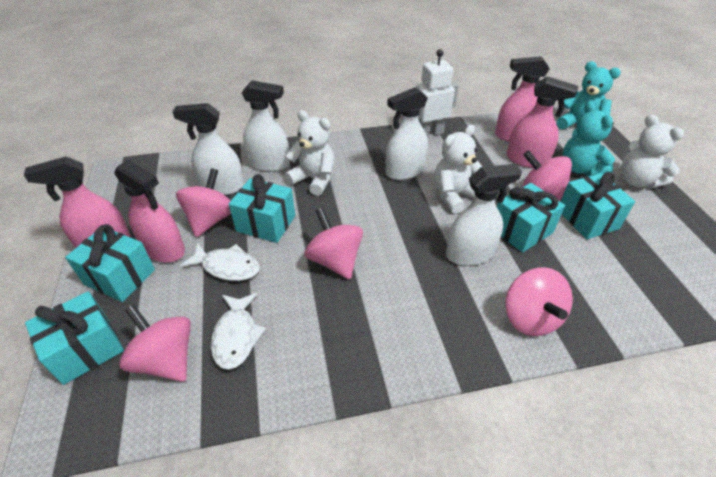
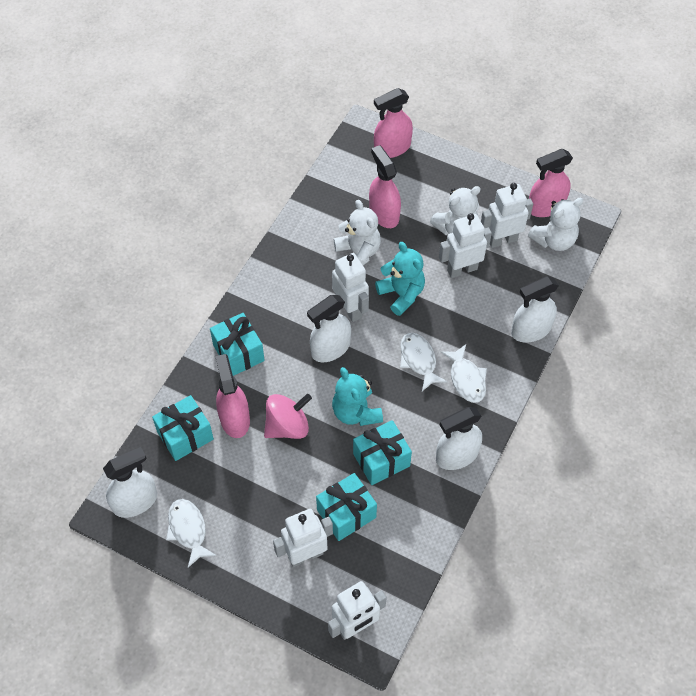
pink spinning top: 5 -> 1
turquoise gift: 5 -> 4
white fish: 2 -> 3
white robot: 1 -> 5

